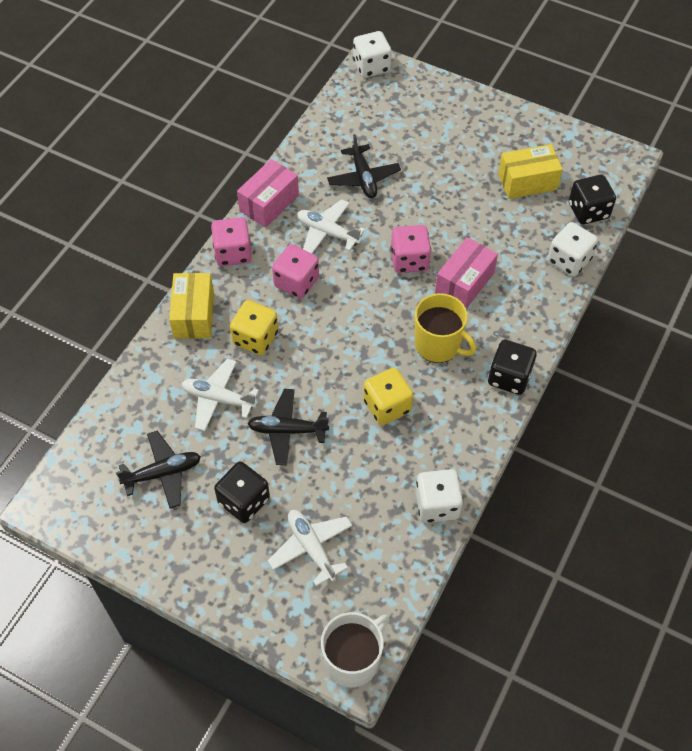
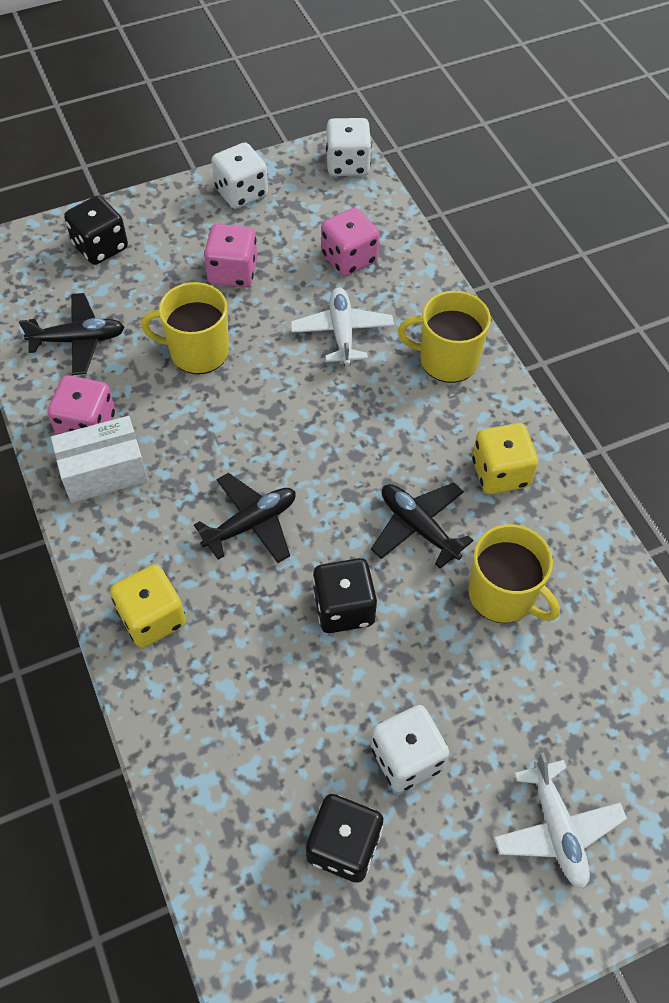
pink box: 2 -> 0
white box: 0 -> 1
white mug: 1 -> 0
white plane: 3 -> 2
yellow box: 2 -> 0
yellow mug: 1 -> 3

